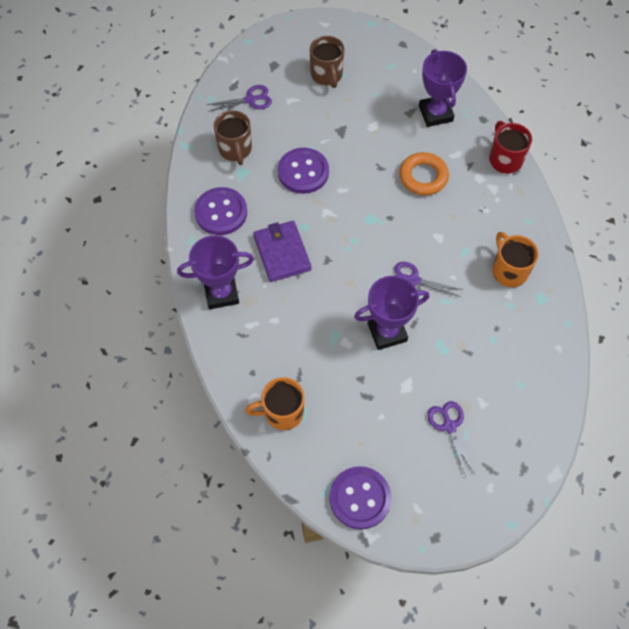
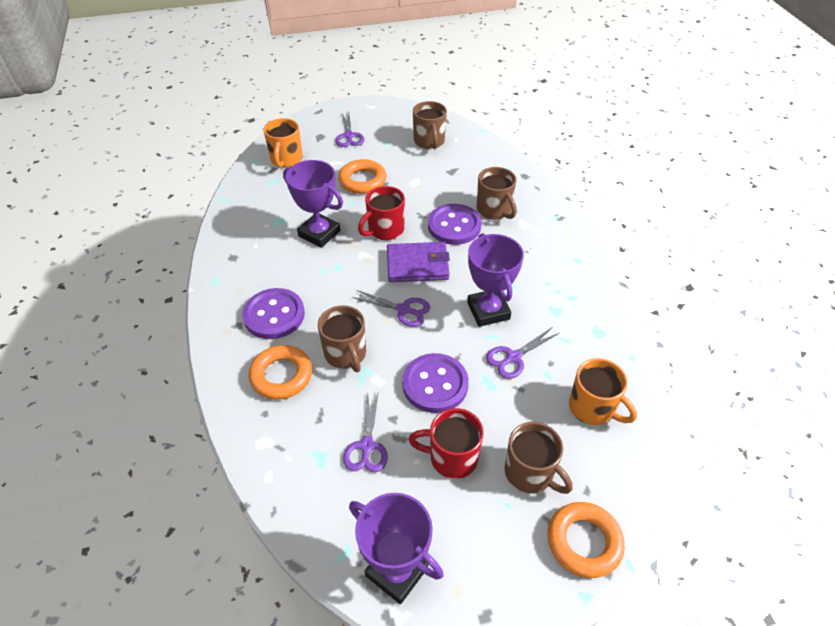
brown mug: 2 -> 4
orange ring: 1 -> 3
purple scissors: 3 -> 4
red mug: 1 -> 2

